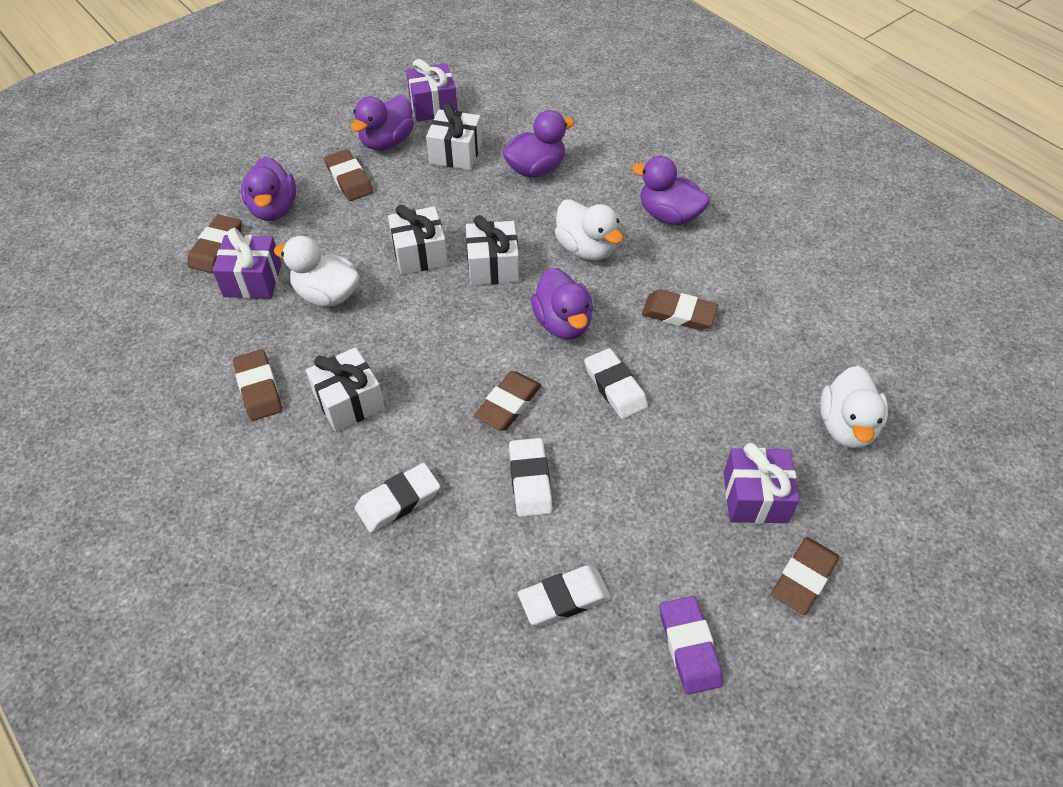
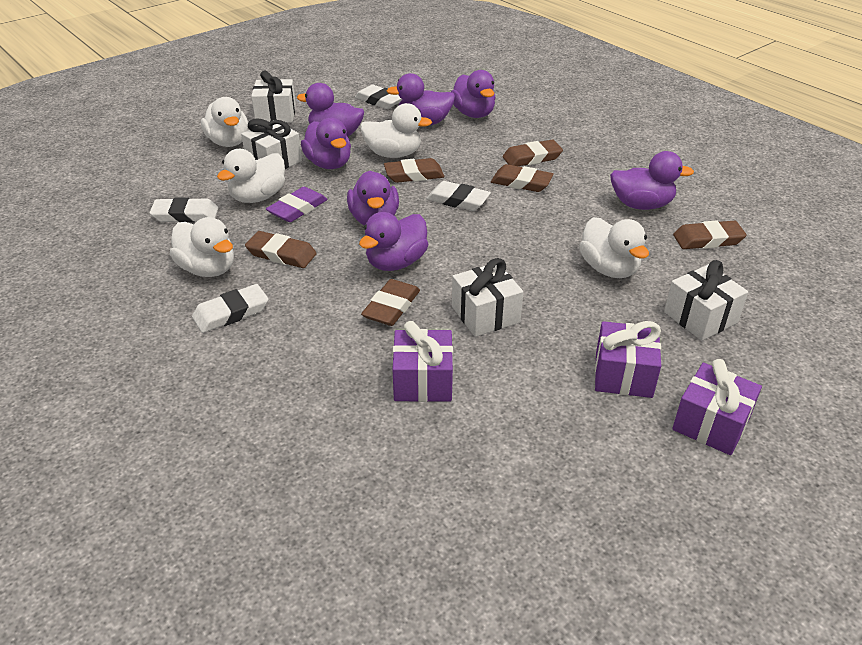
purple duck: 5 -> 7
white duck: 3 -> 5

